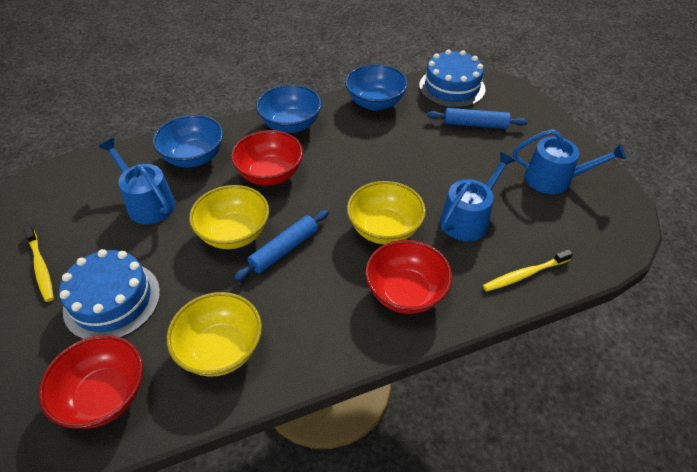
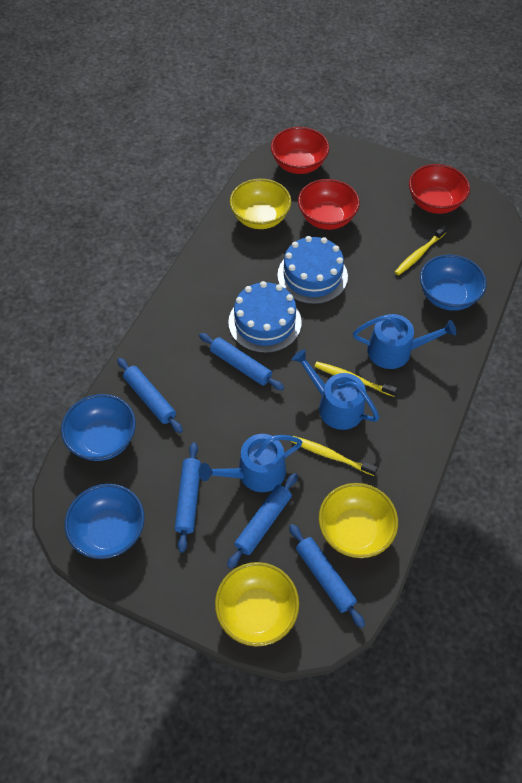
blue rolling pin: 2 -> 5
yellow toothbrush: 2 -> 3

